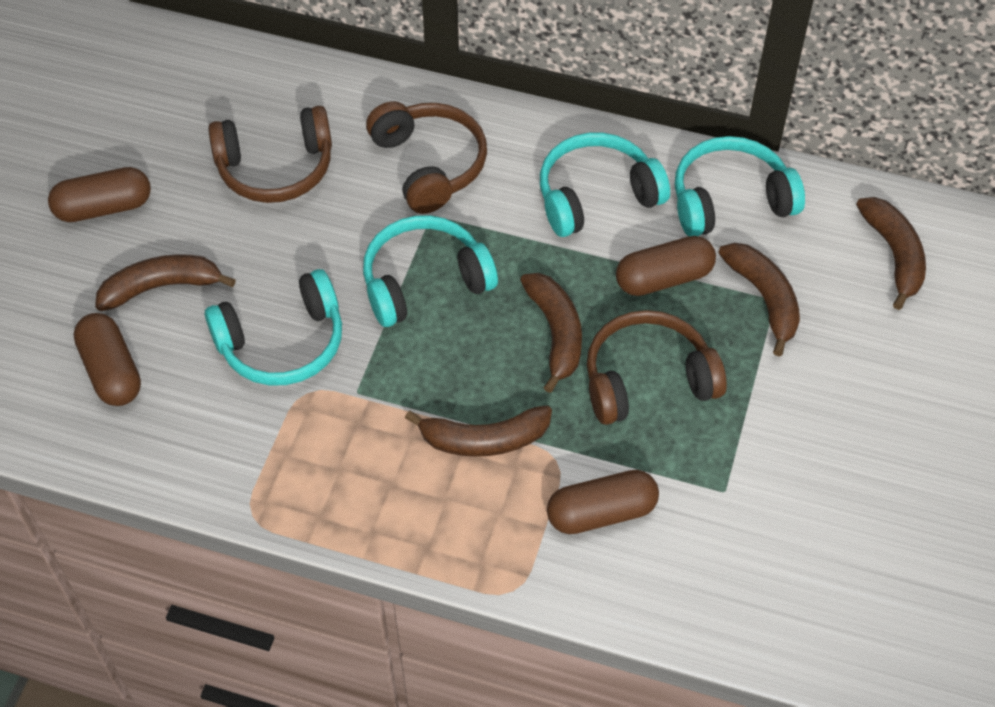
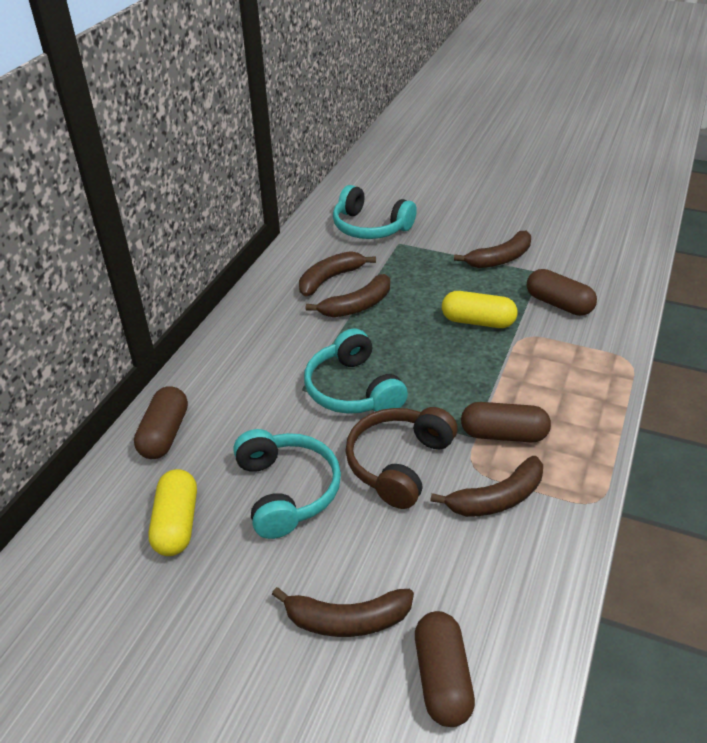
brown headphones: 3 -> 1
turquoise headphones: 4 -> 3
yellow capsule: 0 -> 2

